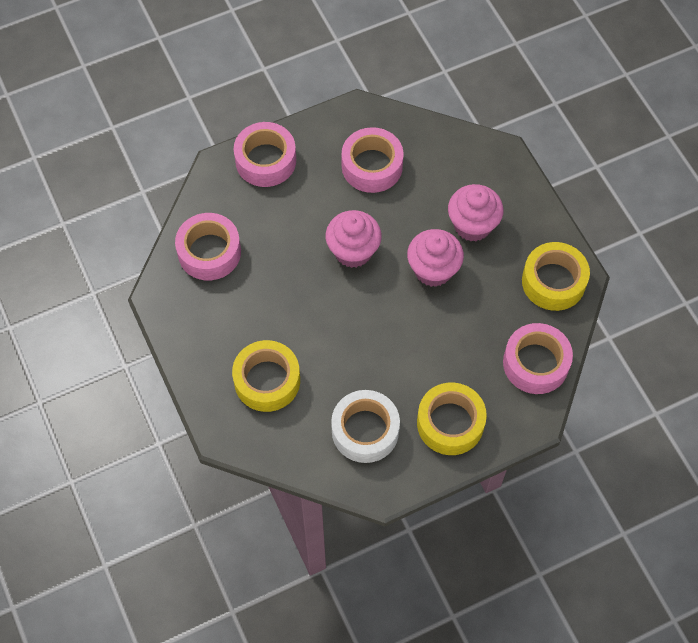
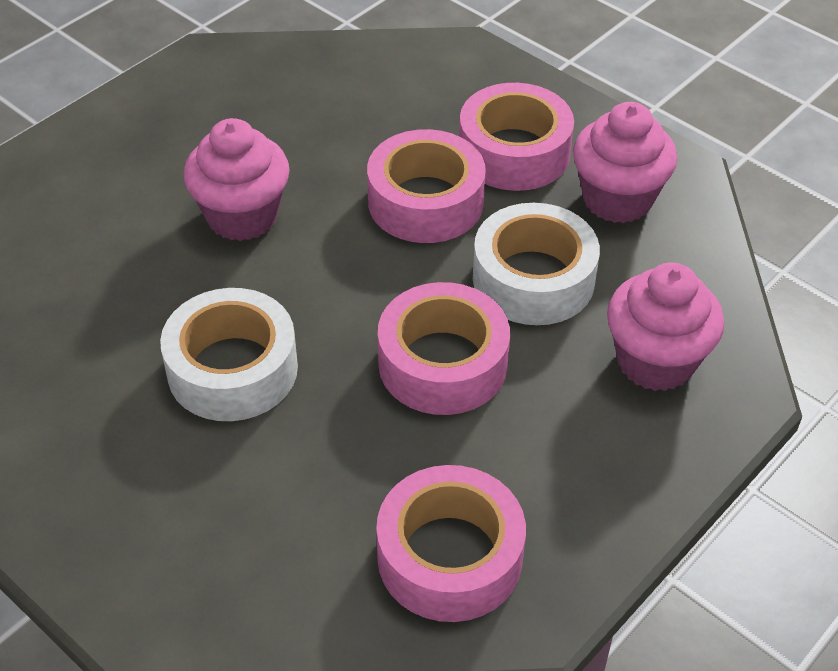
white tape: 1 -> 2
yellow tape: 3 -> 0

